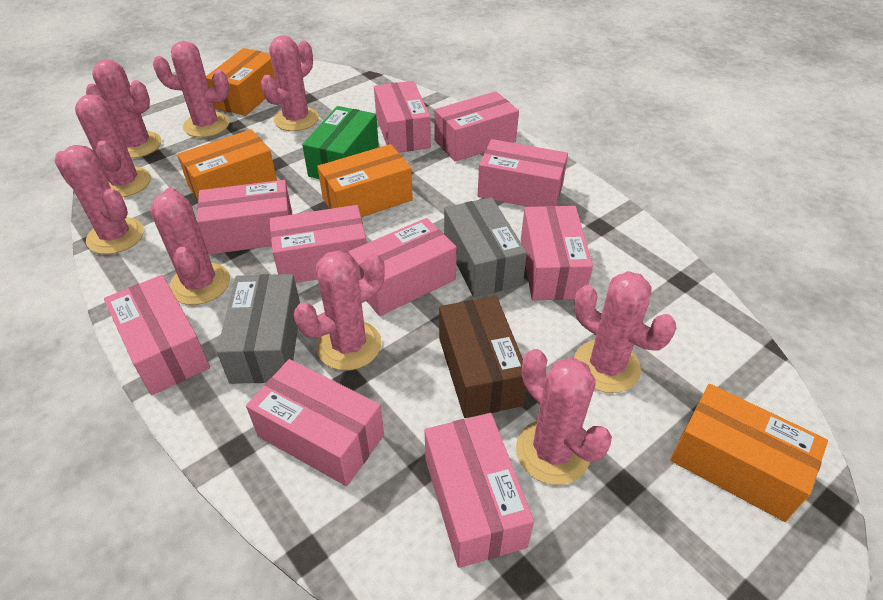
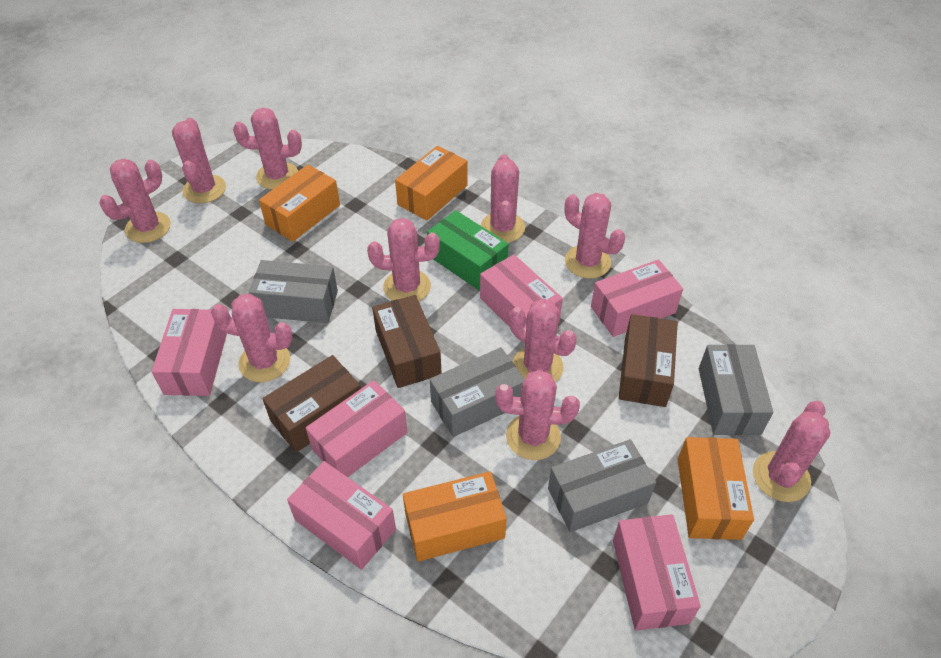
brown box: 1 -> 3
grey box: 2 -> 4
pink box: 10 -> 6
pink cactus: 9 -> 10

